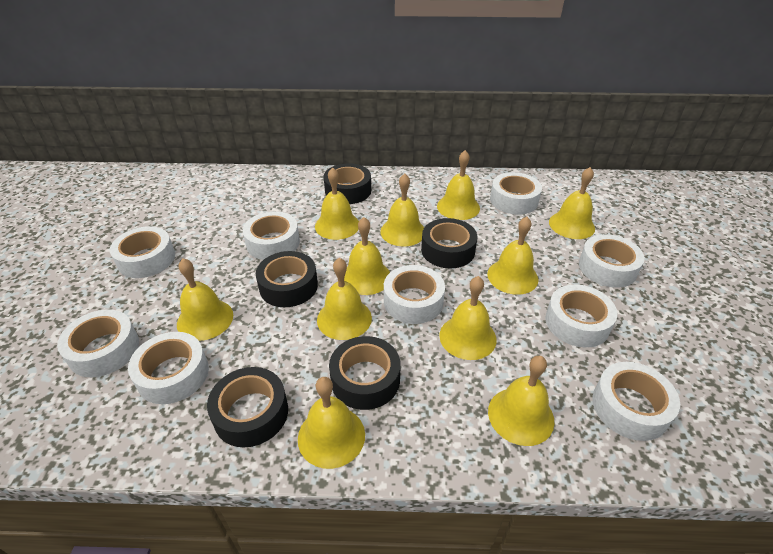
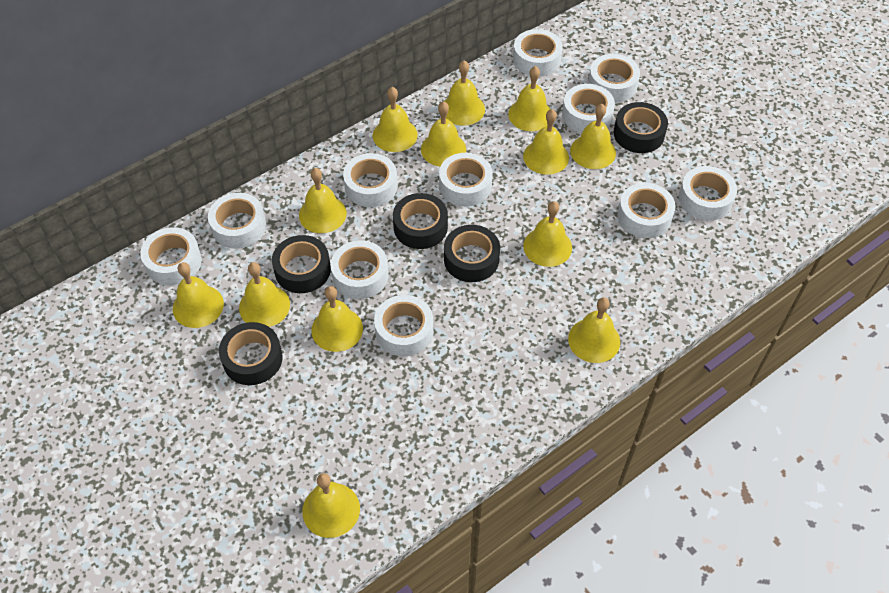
white tape: 9 -> 11
yellow bell: 11 -> 13

